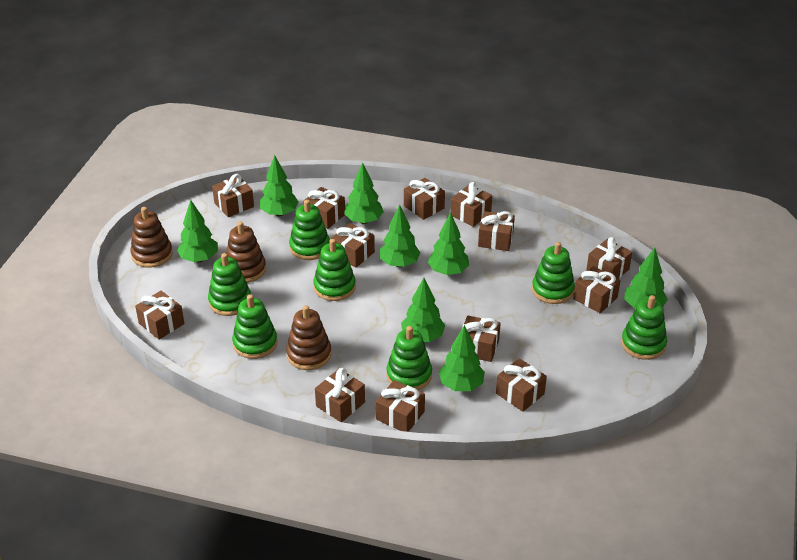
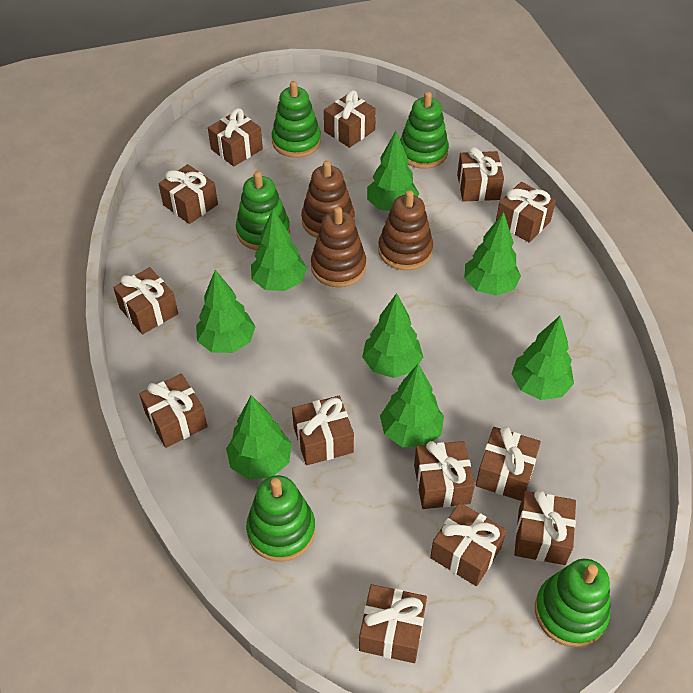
green stacking toy: 7 -> 5

